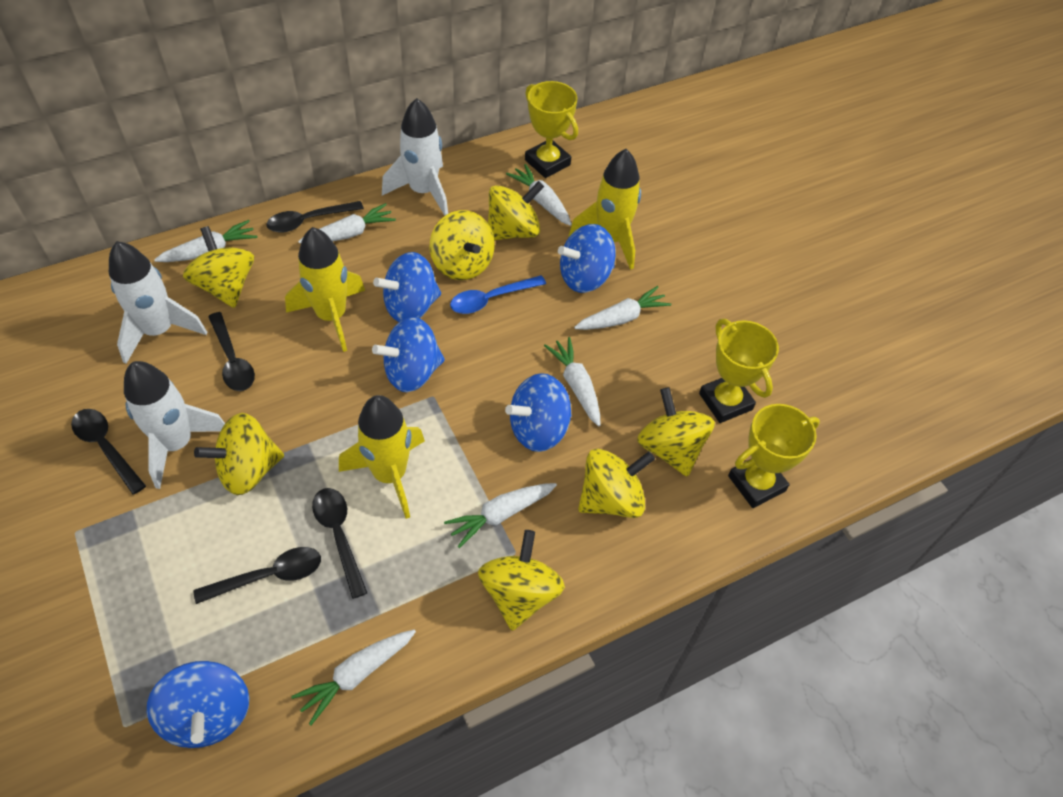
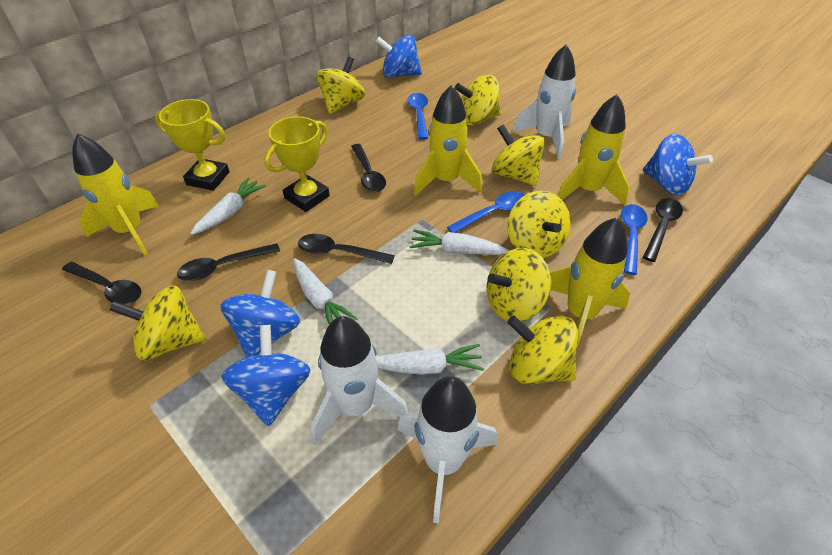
blue spinning top: 5 -> 4
blue spoon: 1 -> 3
white carrot: 7 -> 4
yellow rocket: 3 -> 4
yellow trophy: 3 -> 2

